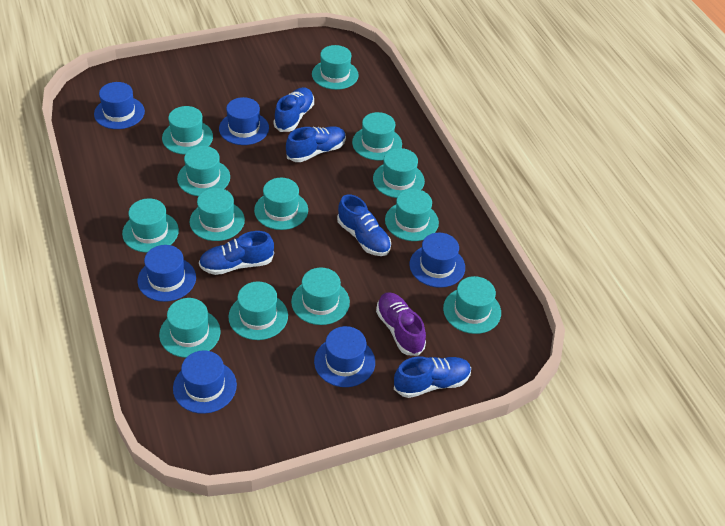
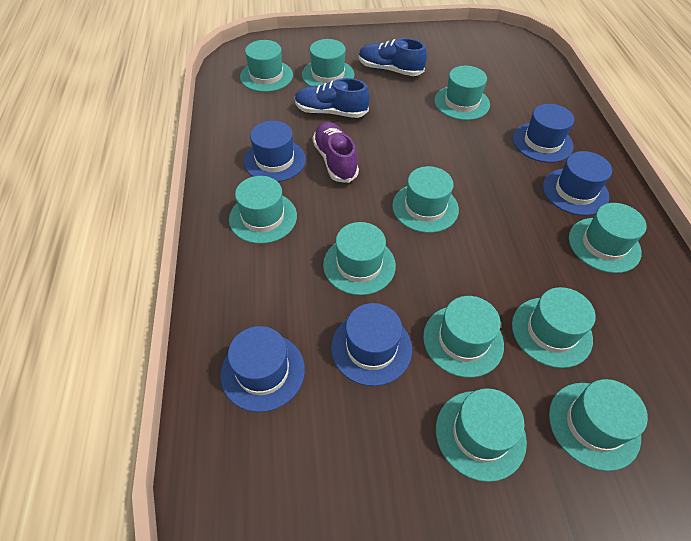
blue hat: 6 -> 5
blue shoe: 5 -> 2
turquoise hat: 13 -> 11

